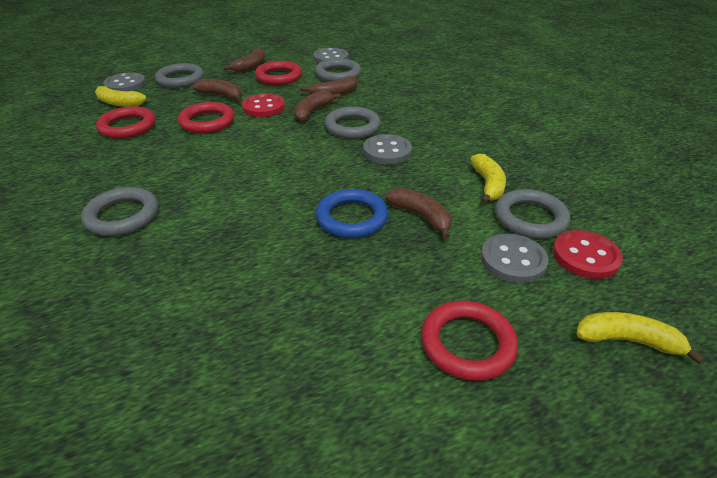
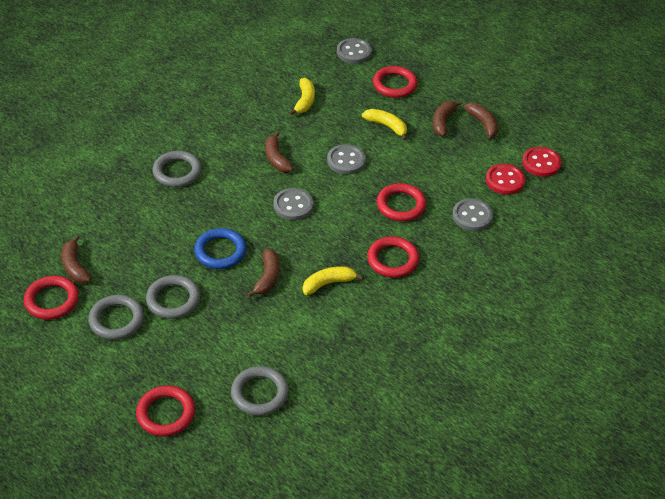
grey ring: 5 -> 4
red ring: 4 -> 5

